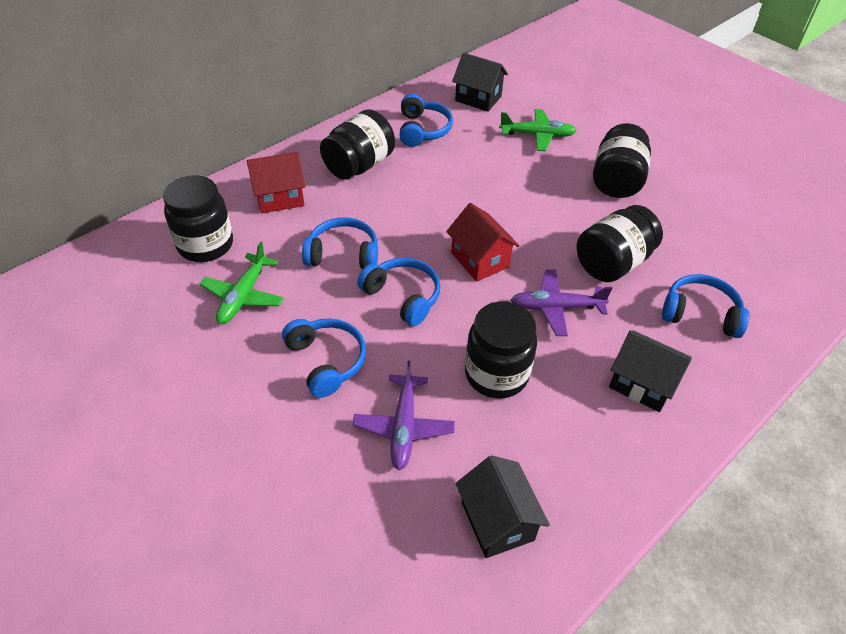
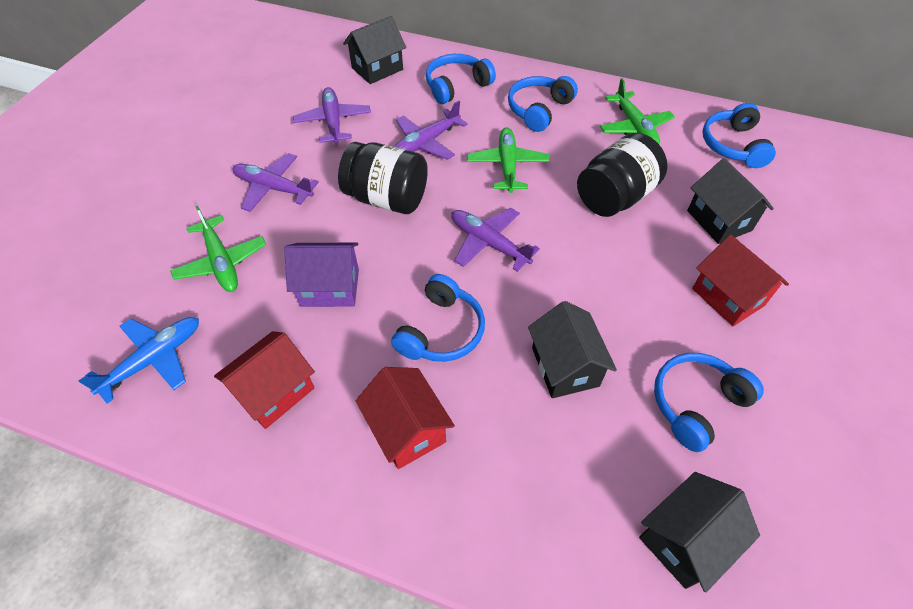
black house: 3 -> 4
black jar: 5 -> 2
blue plane: 0 -> 1
green plane: 2 -> 3
purple house: 0 -> 1
purple plane: 2 -> 4
red house: 2 -> 3

